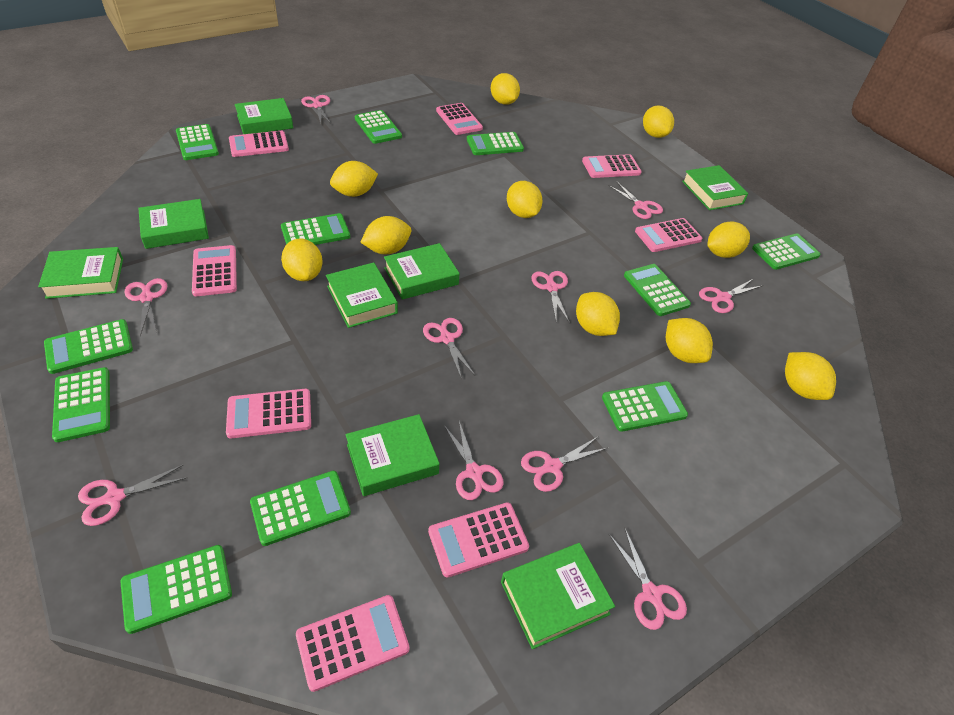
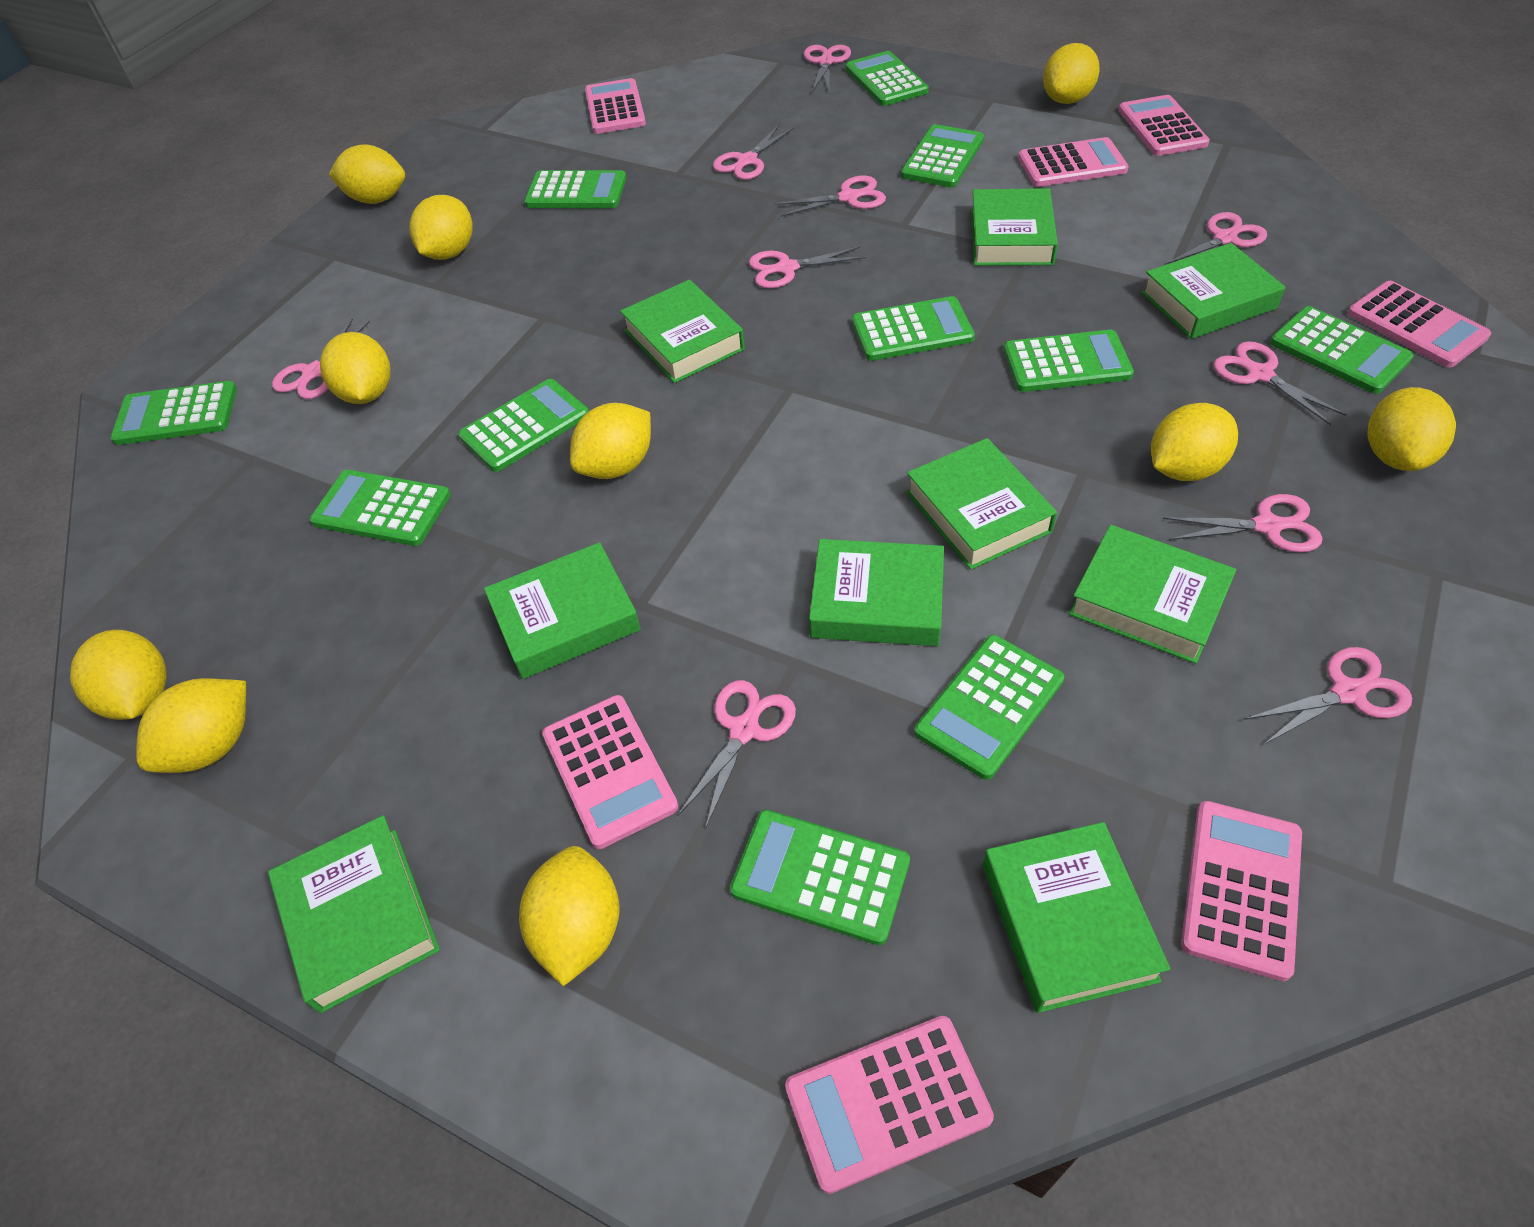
green book: 8 -> 9
pink calculator: 8 -> 7

